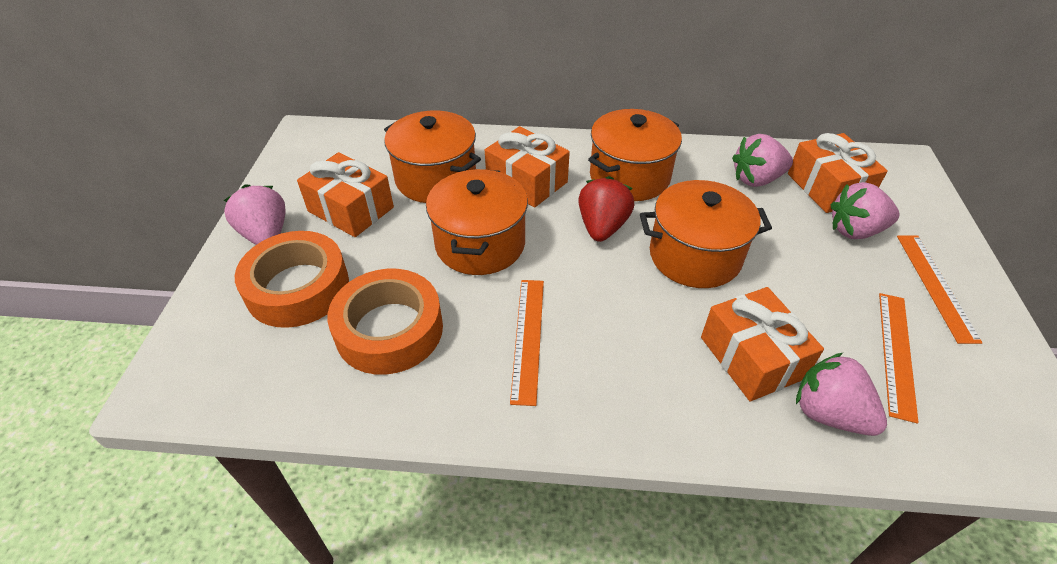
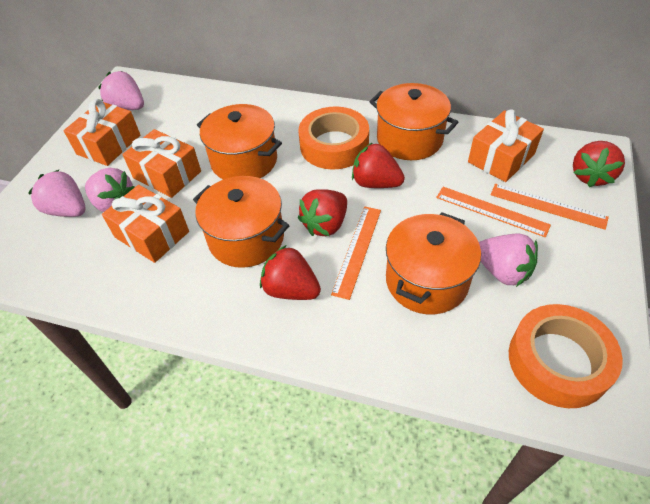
red strawberry: 1 -> 4

